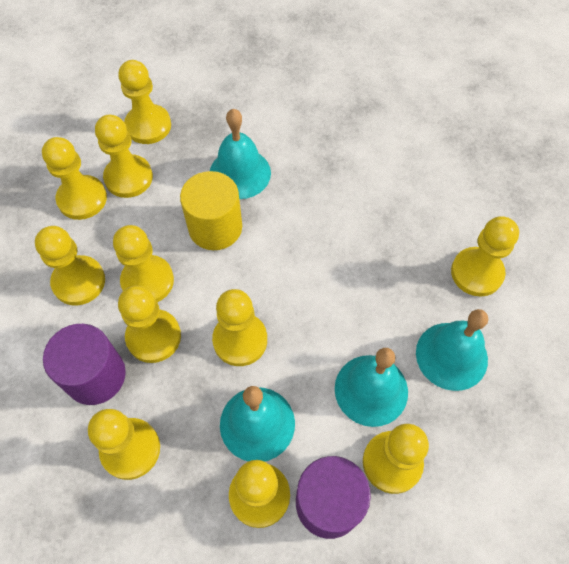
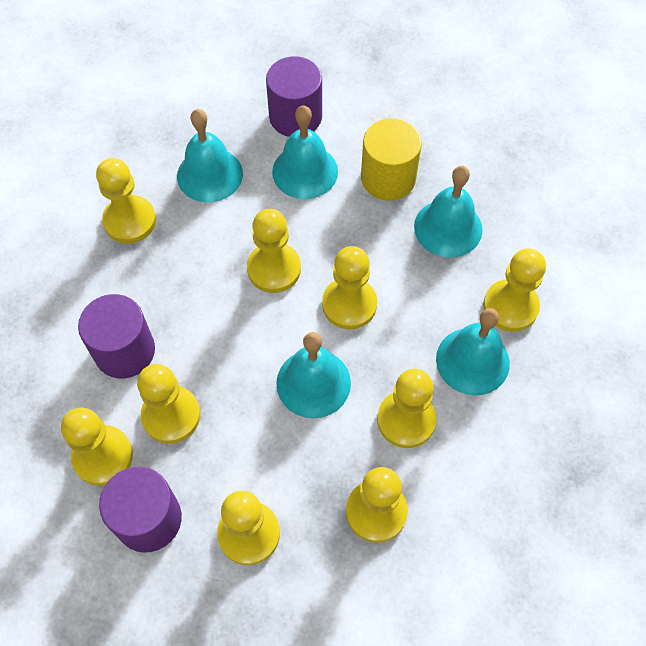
purple cylinder: 2 -> 3
turquoise bell: 4 -> 5
yellow pawn: 11 -> 9

